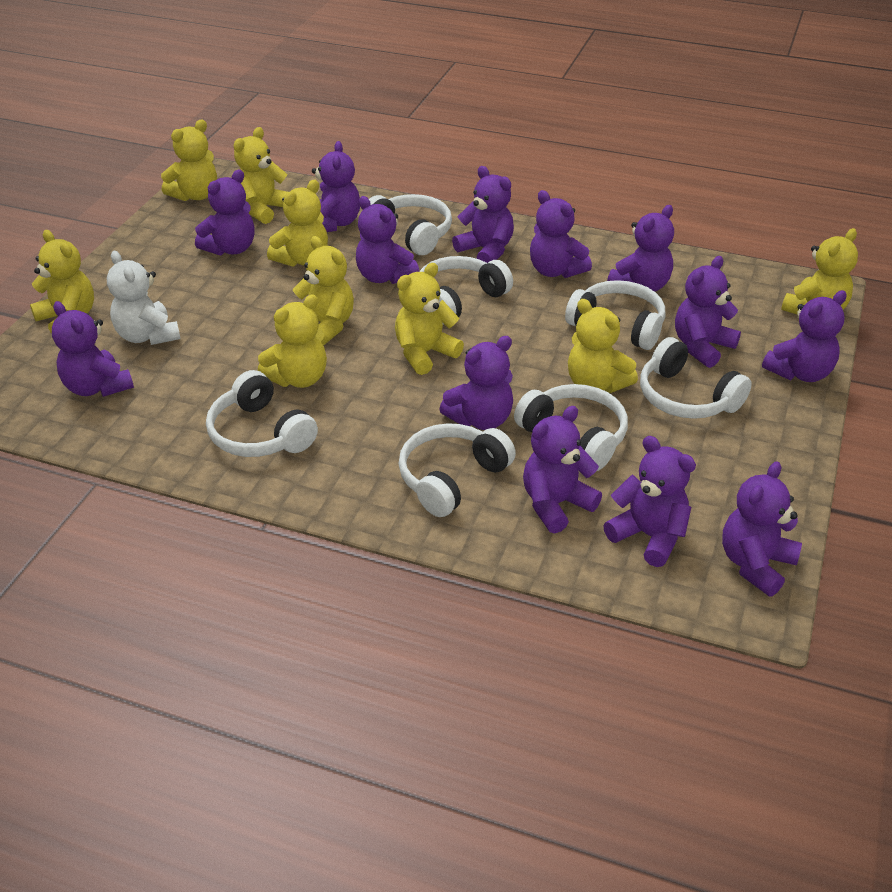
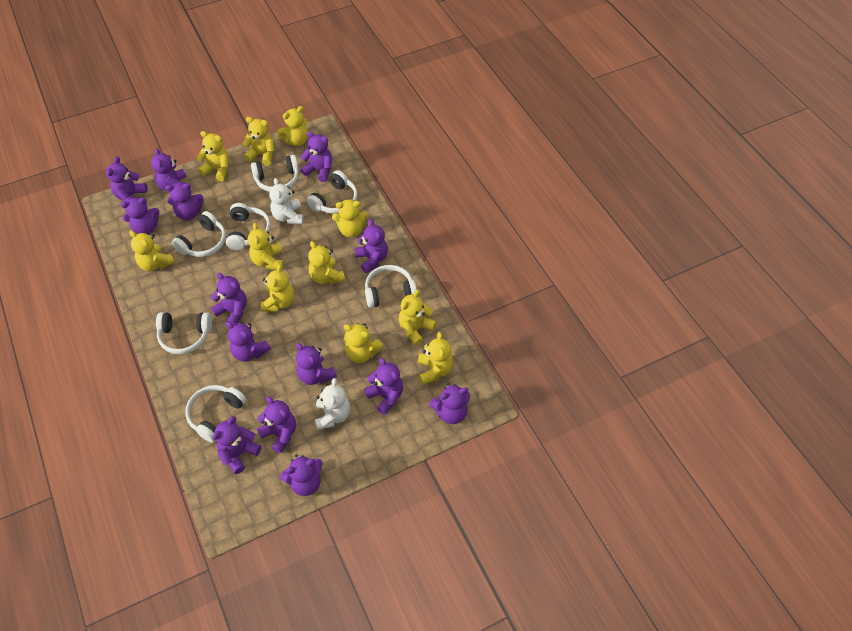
purple teddy bear: 13 -> 14
white teddy bear: 1 -> 2
yellow teddy bear: 9 -> 11

